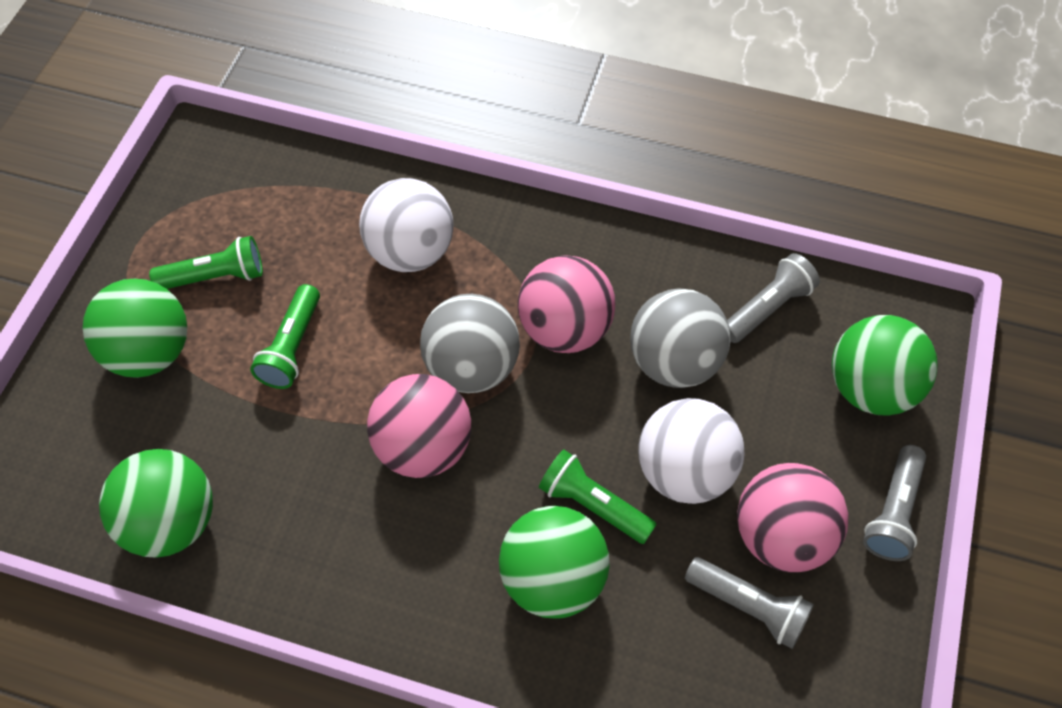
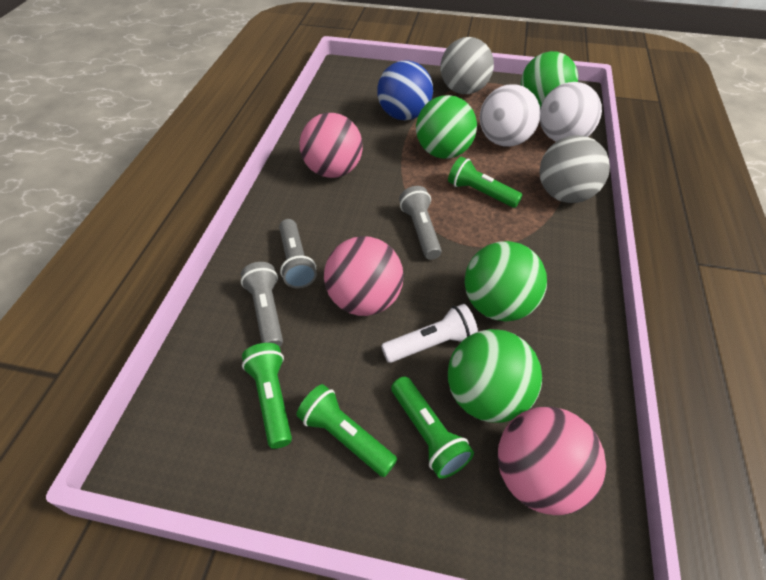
blue ball: 0 -> 1
green flashlight: 3 -> 4
white flashlight: 0 -> 1

